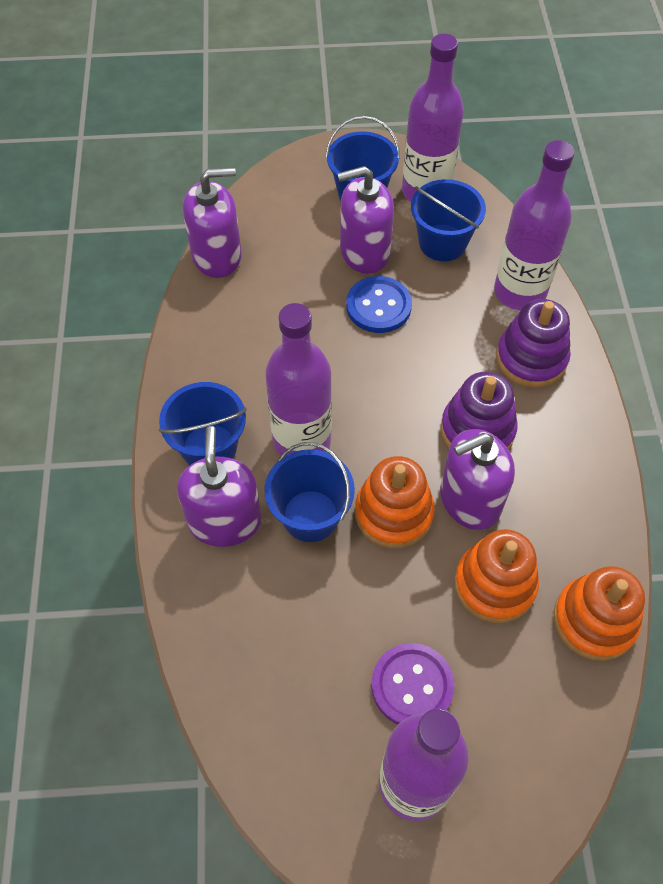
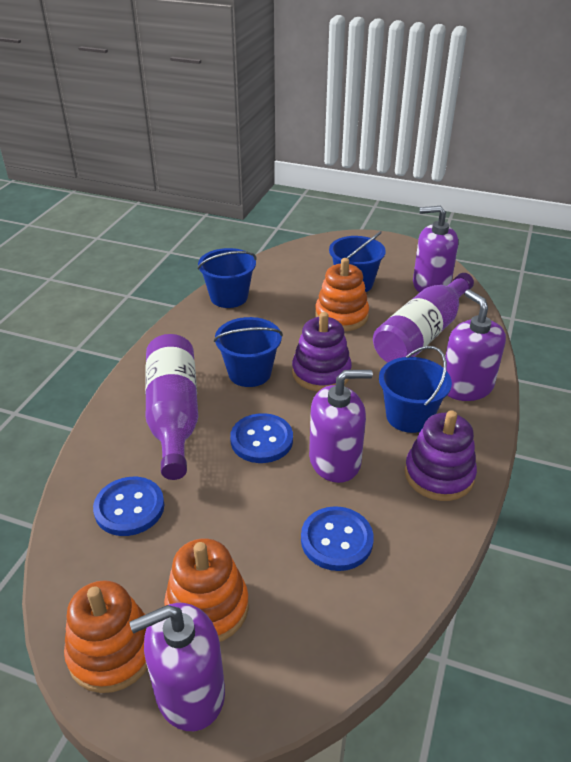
blue button: 1 -> 3
purple bottle: 4 -> 2
purple button: 1 -> 0

